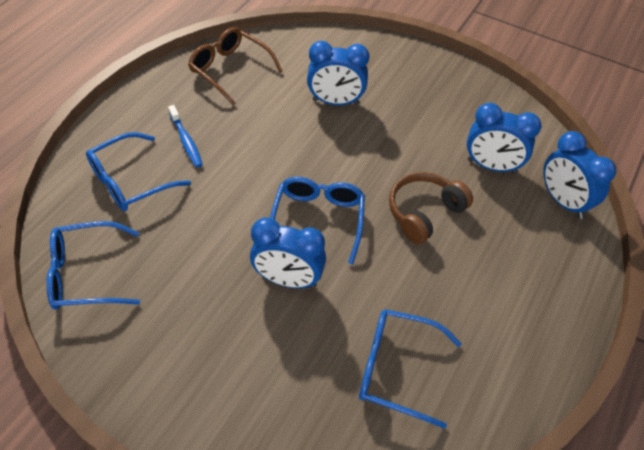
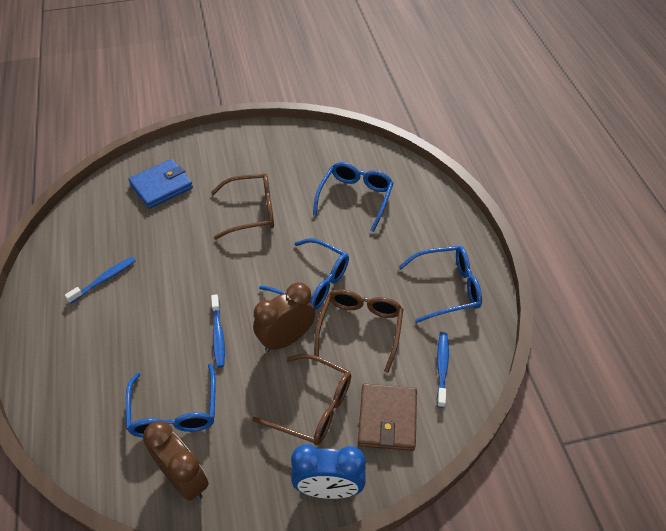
blue clock: 4 -> 1
blue toothbrush: 1 -> 3
blue wallet: 0 -> 1
brown clock: 0 -> 2
brown glasses: 1 -> 3
brown headphones: 1 -> 0
brown wallet: 0 -> 1

